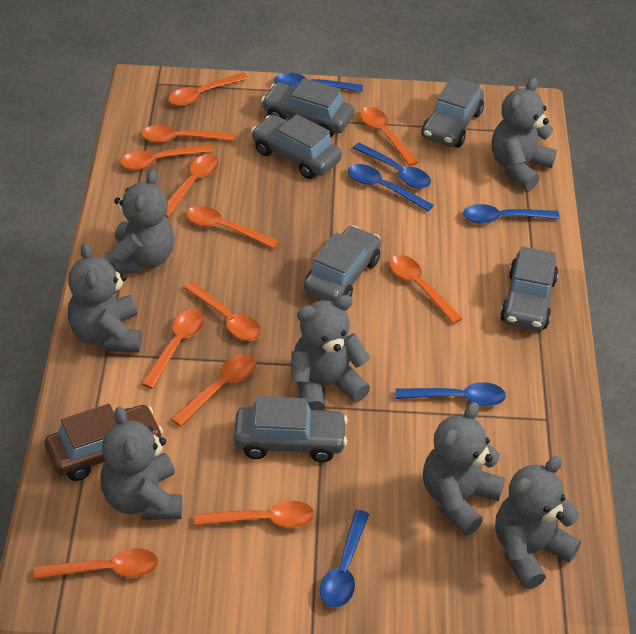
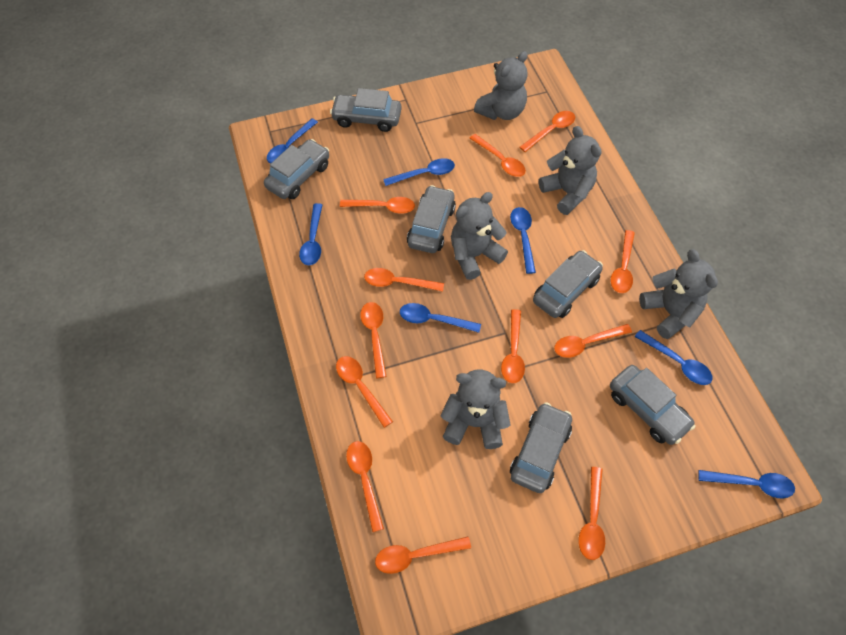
blue spoon: 6 -> 7
brown car: 1 -> 0
grey teddy bear: 7 -> 5

